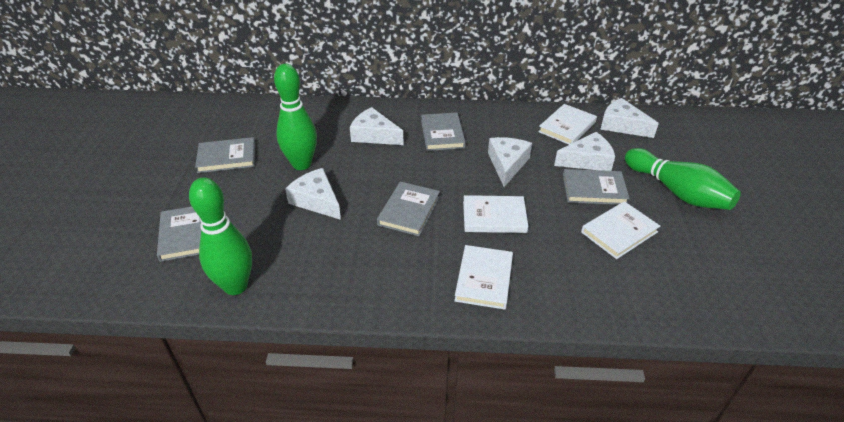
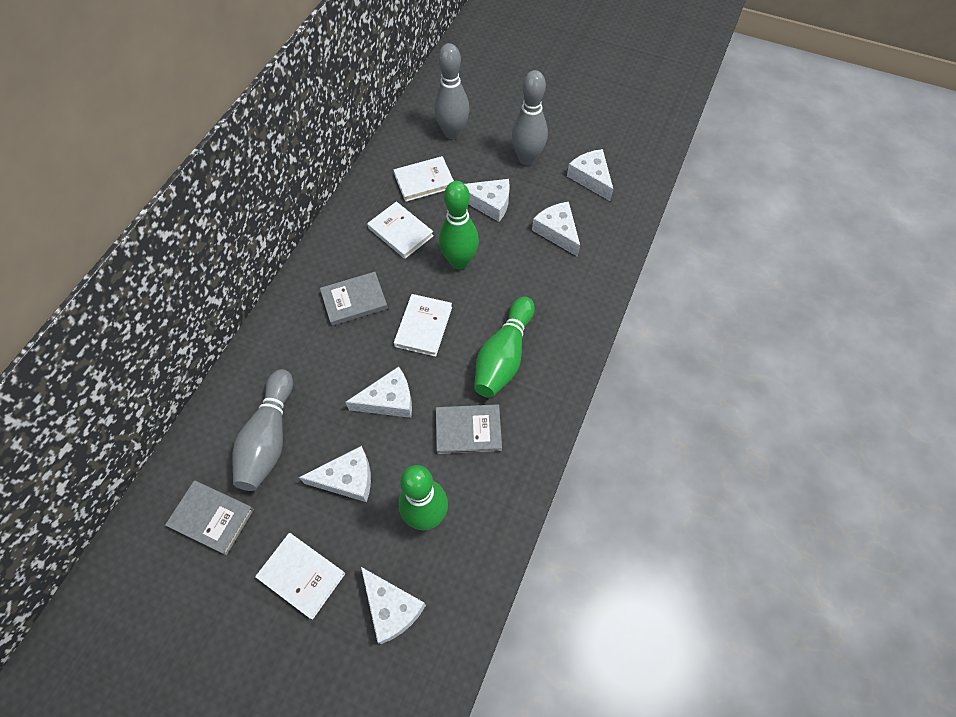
grey book: 5 -> 3
grey bowling pin: 0 -> 3
white cheese: 5 -> 6

